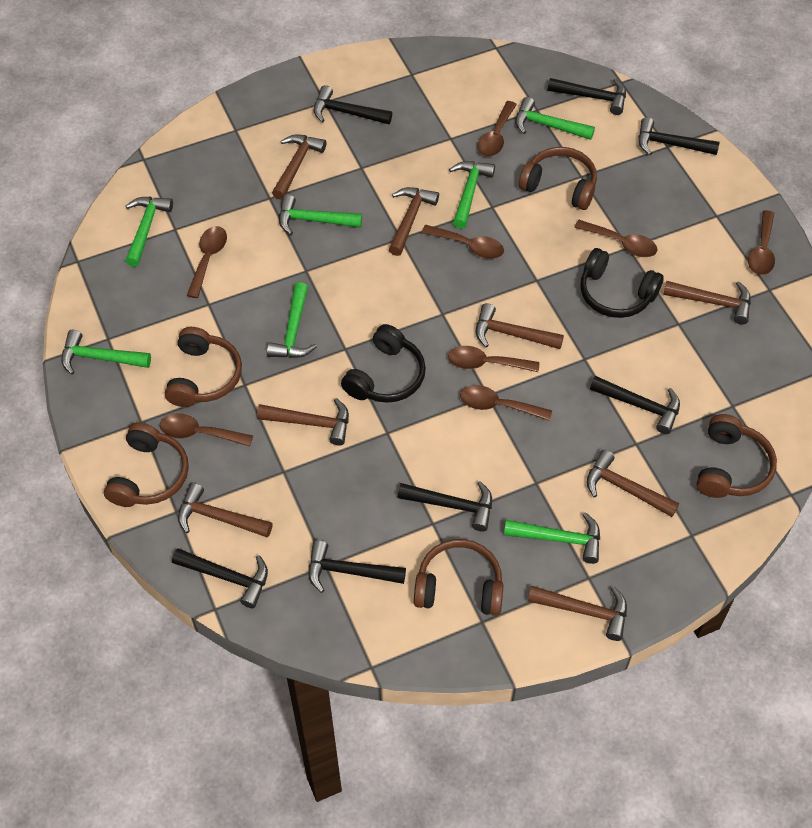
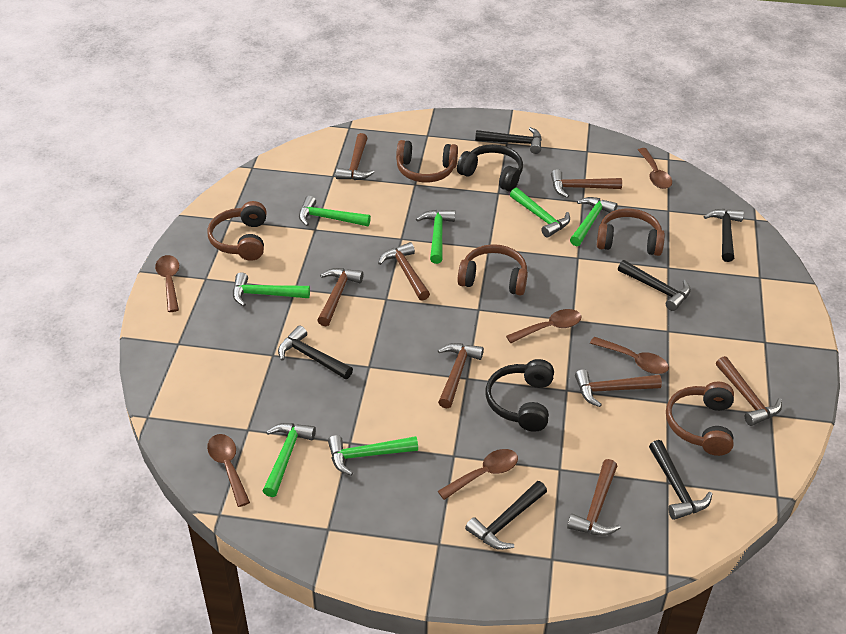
black hammer: 7 -> 6
brown spoon: 8 -> 6

